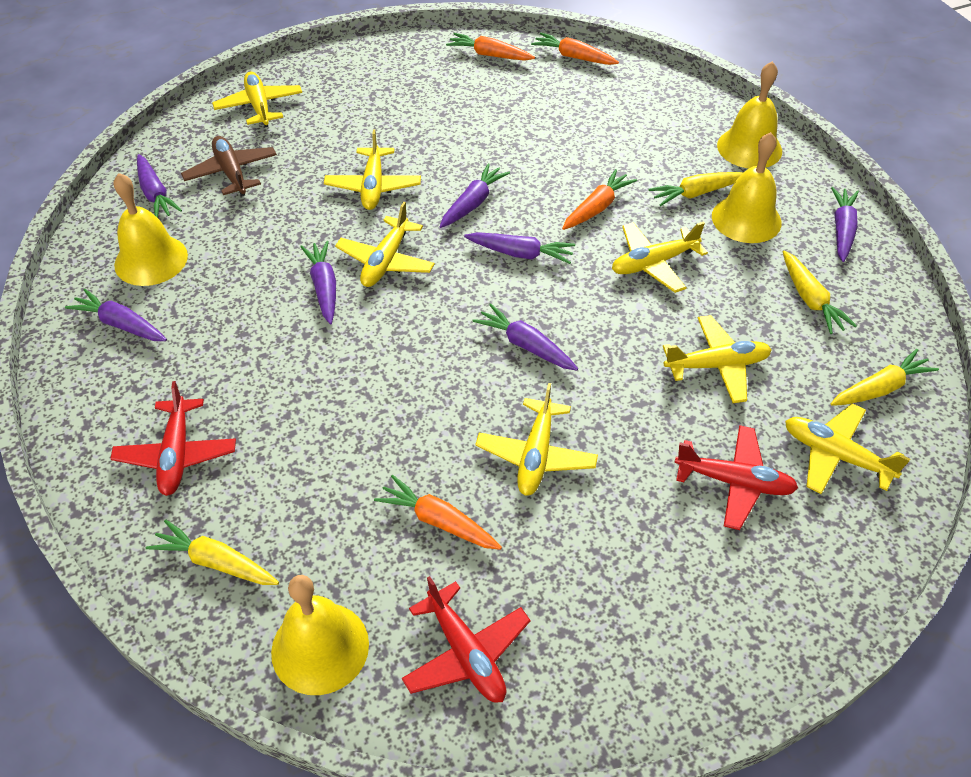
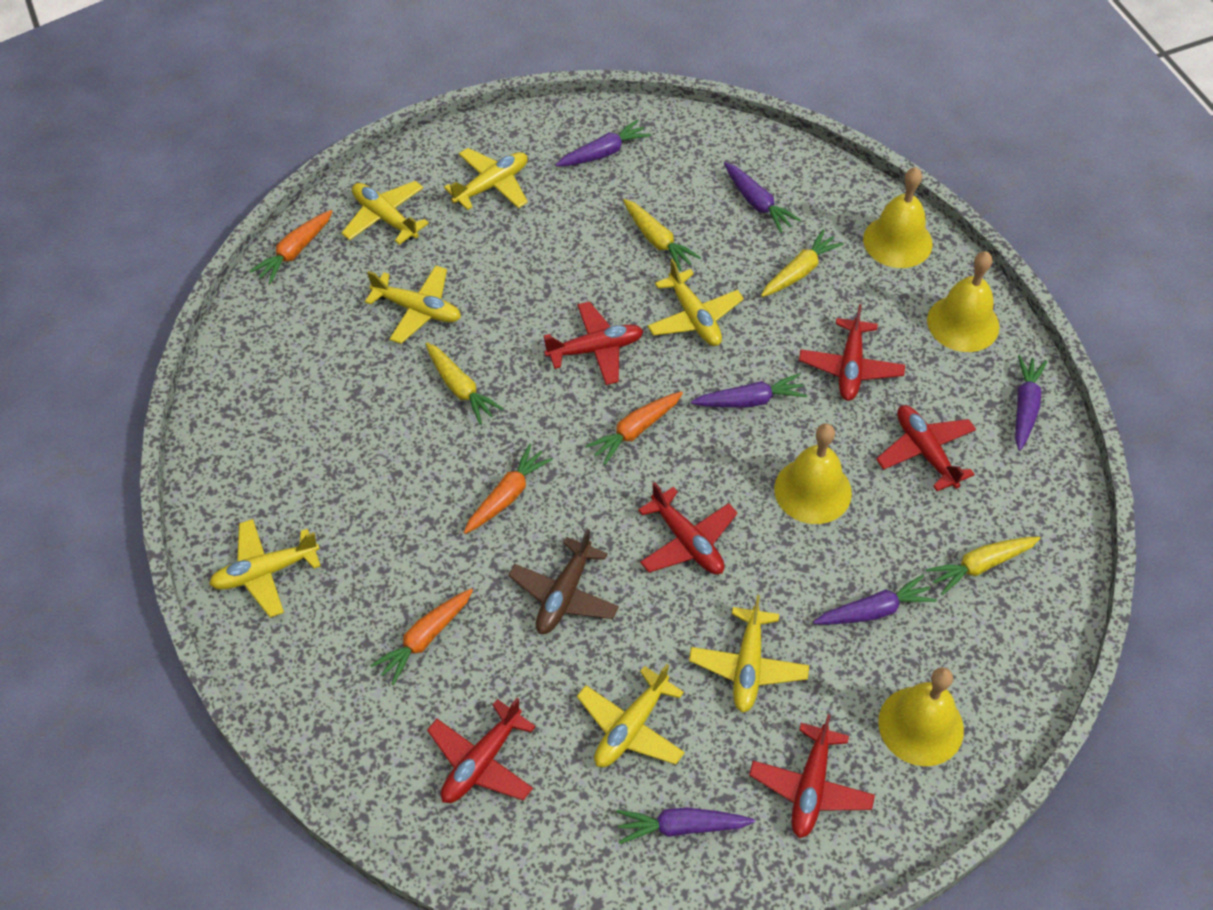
purple carrot: 7 -> 6
red plane: 3 -> 6

